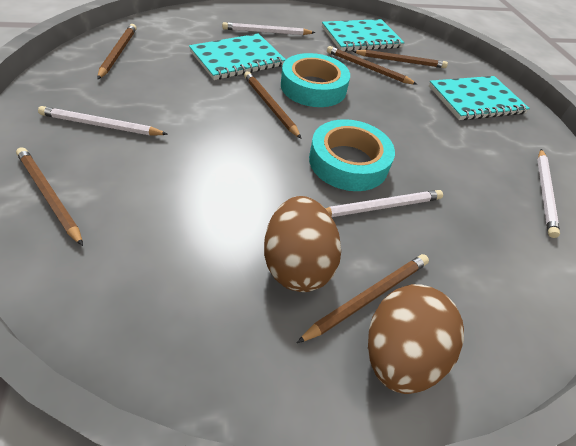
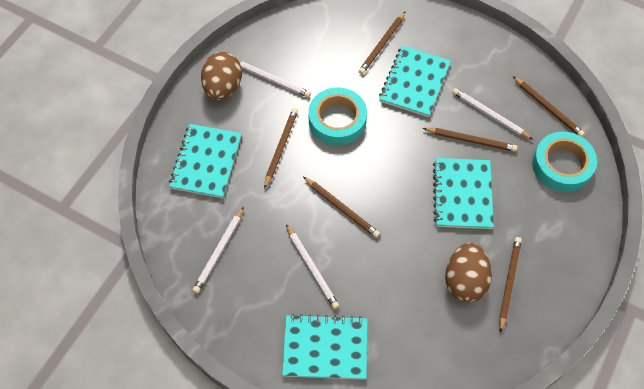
turquoise notebook: 3 -> 4

